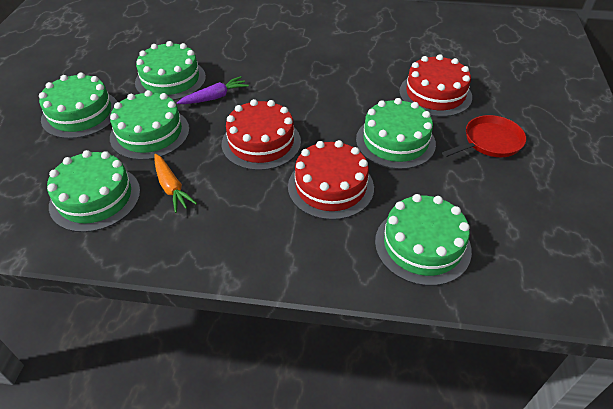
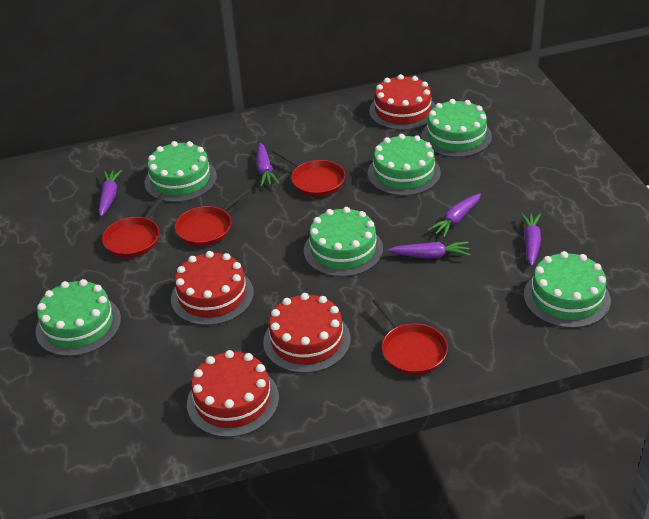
orange carrot: 1 -> 0
purple carrot: 1 -> 5
red cake: 3 -> 4
red pan: 1 -> 4

